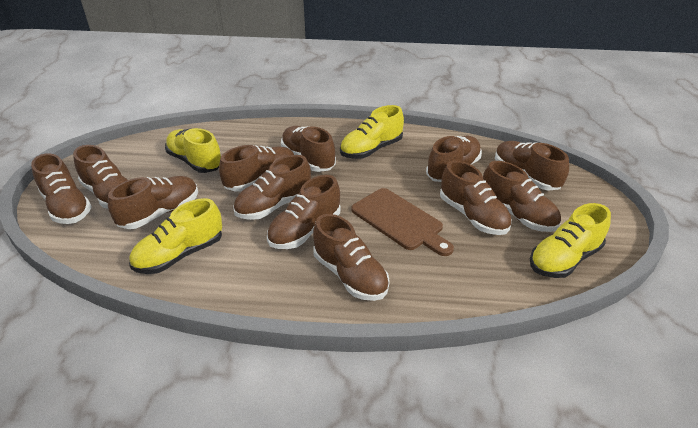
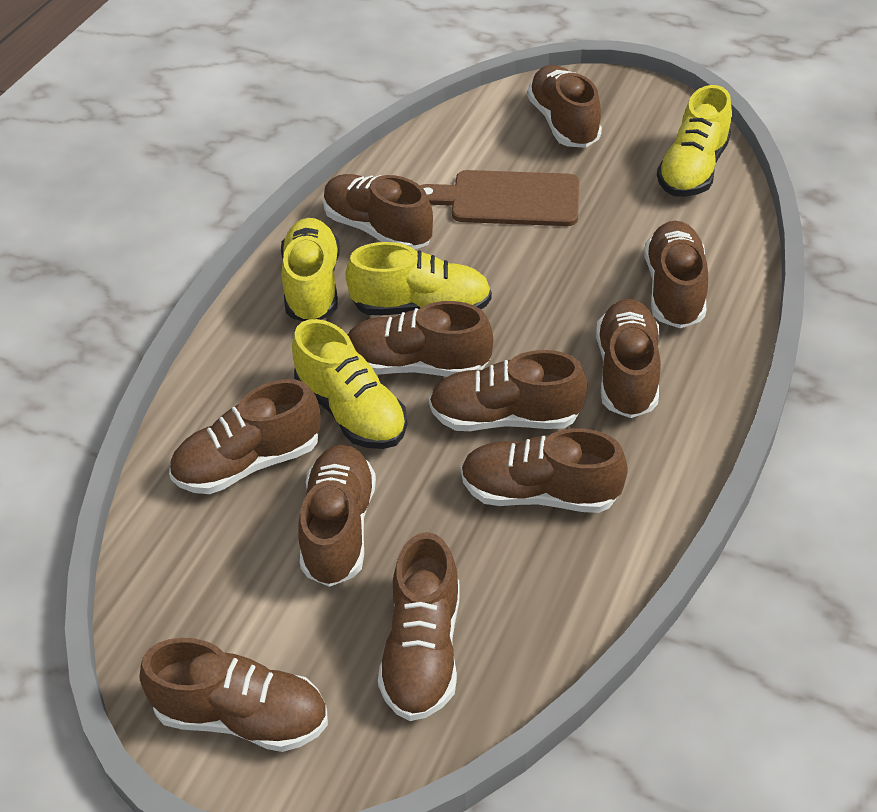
brown shoe: 12 -> 11

